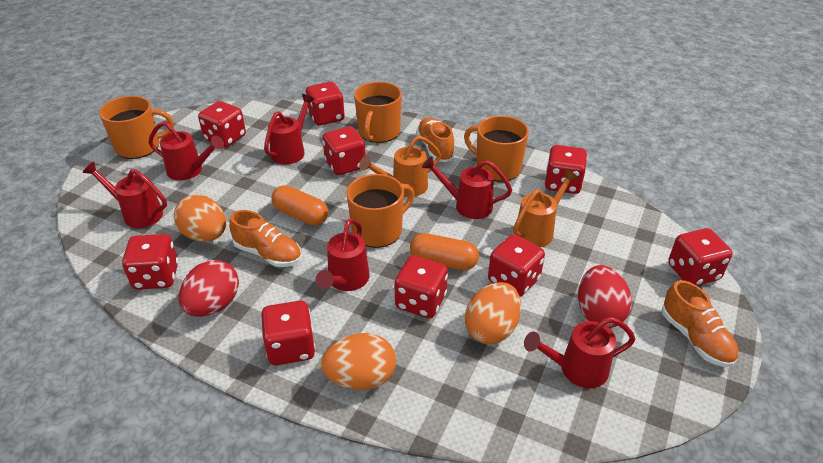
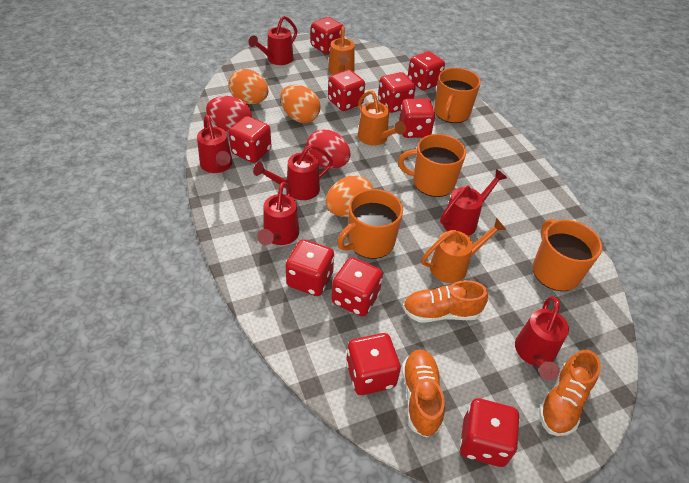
orange capsule: 2 -> 0
orange watering can: 2 -> 3
red dice: 9 -> 10

